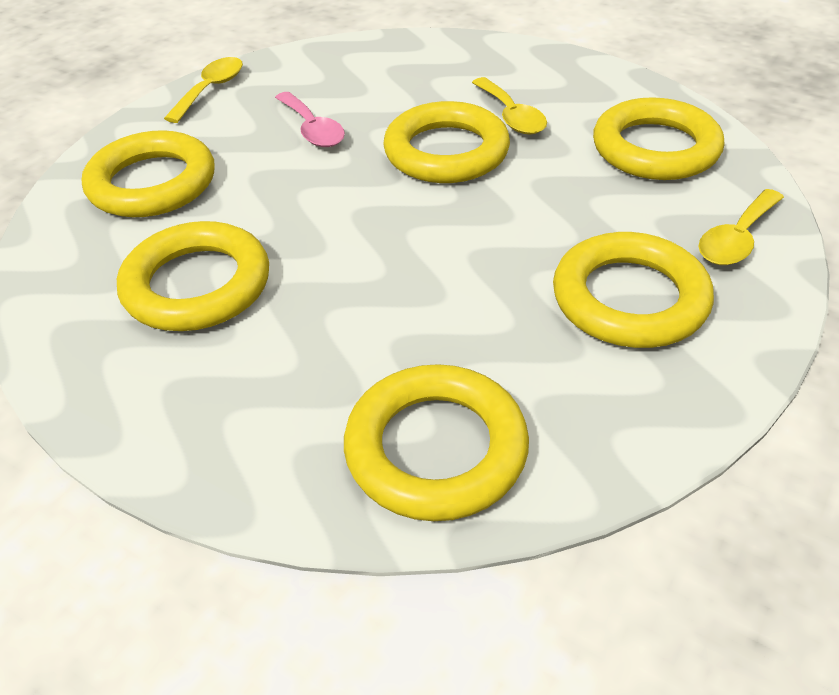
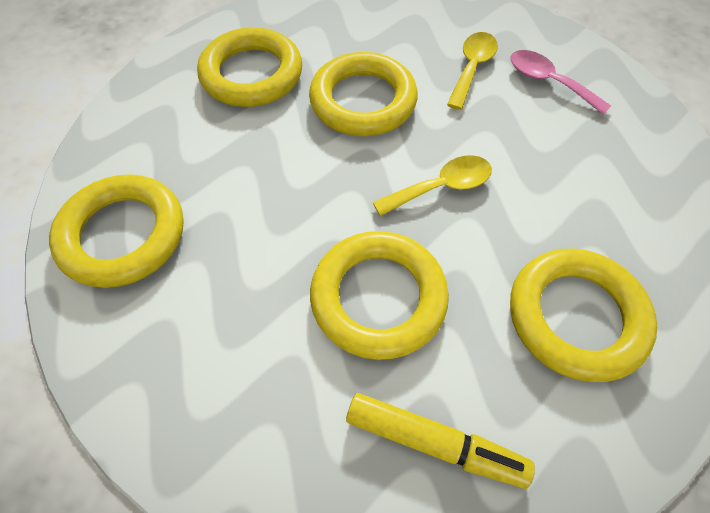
yellow marker: 0 -> 1
yellow ring: 6 -> 5
yellow spoon: 3 -> 2

